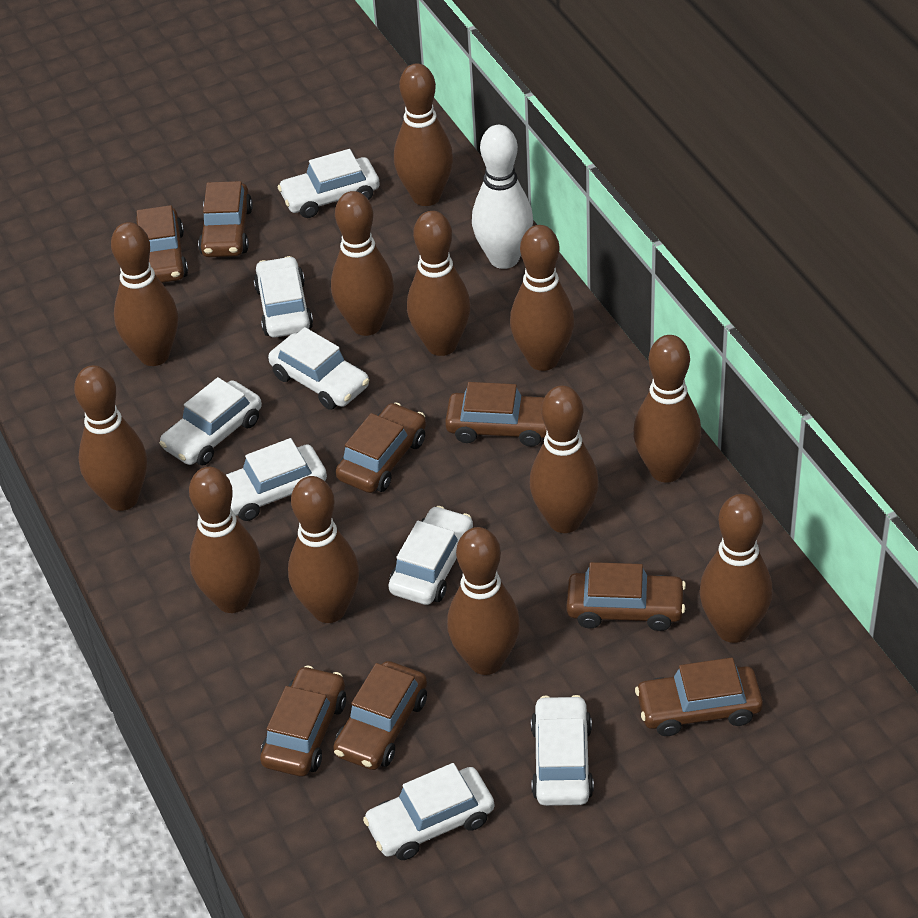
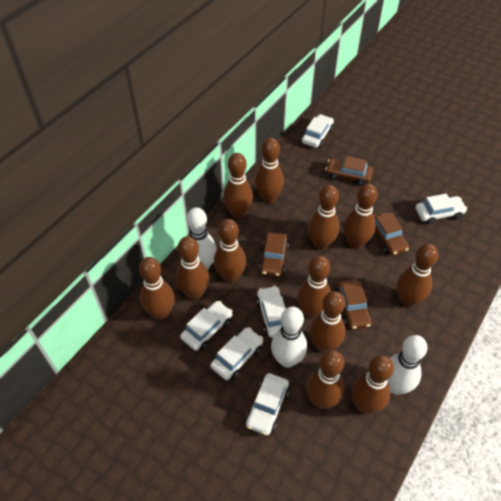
brown car: 8 -> 4
white bowling pin: 1 -> 3
white car: 8 -> 6

